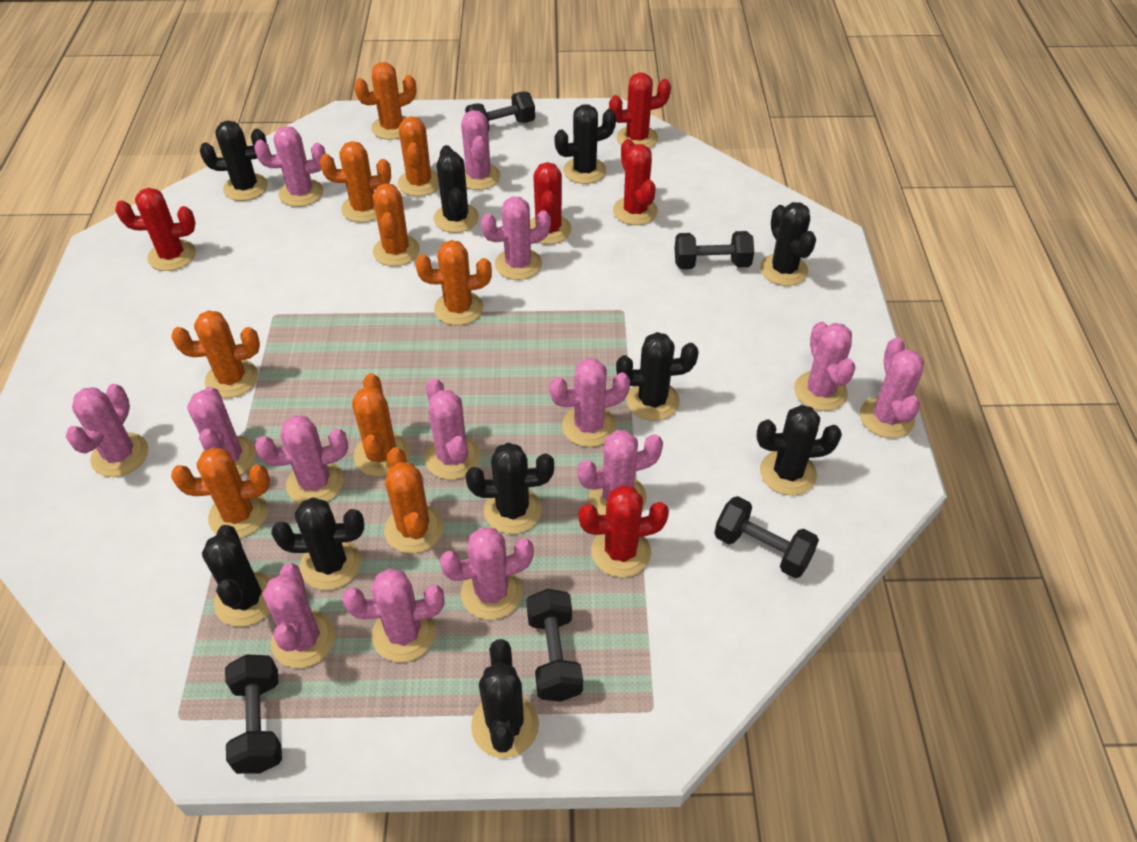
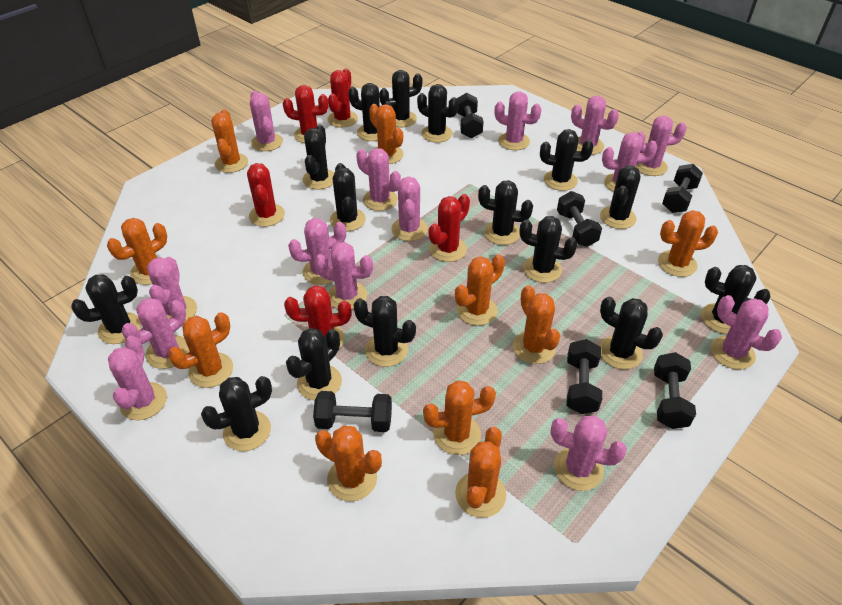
black cactus: 10 -> 15
black dumbbell: 5 -> 6
orange cactus: 9 -> 10

